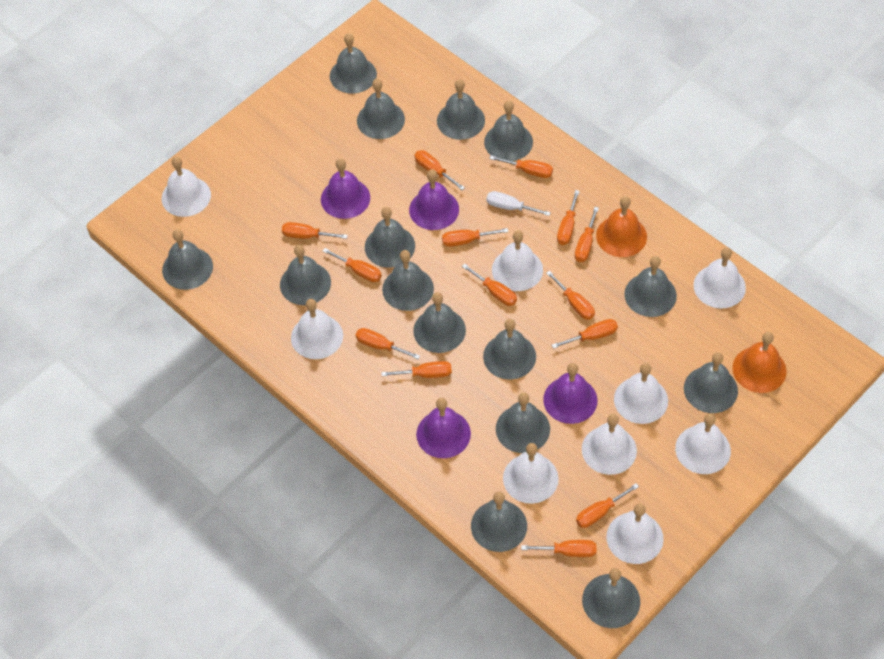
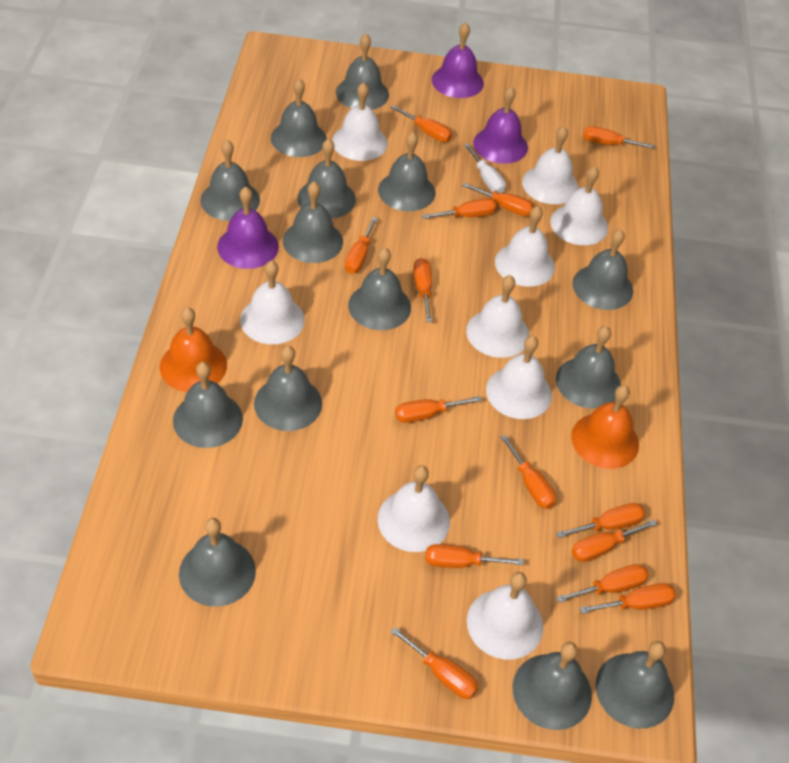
grey bell: 15 -> 14
purple bell: 4 -> 3

